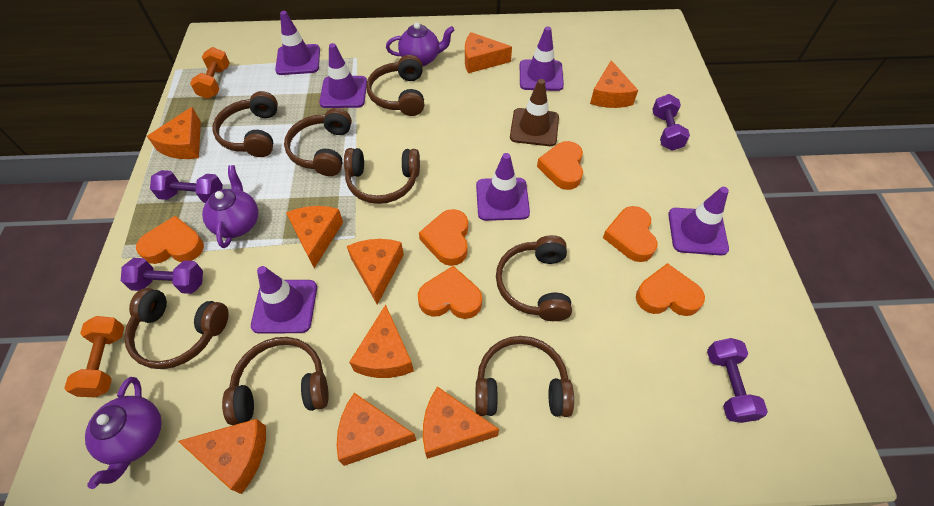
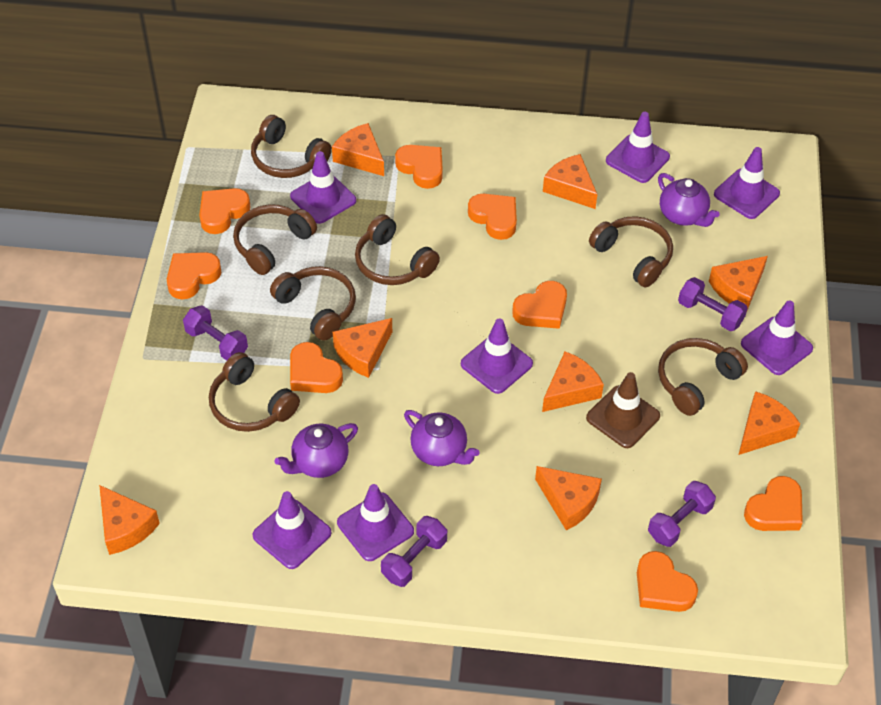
brown headphones: 8 -> 7
orange cheese: 9 -> 8
orange dumbbell: 2 -> 0
orange heart: 6 -> 8
purple traffic cone: 6 -> 7

